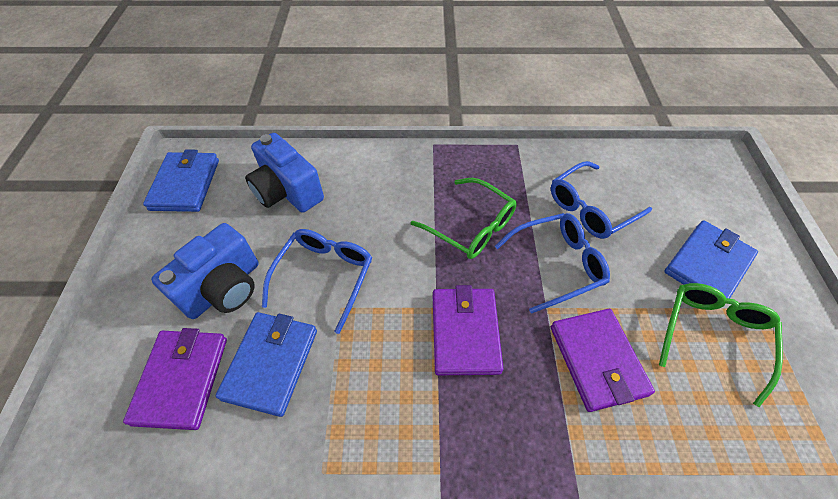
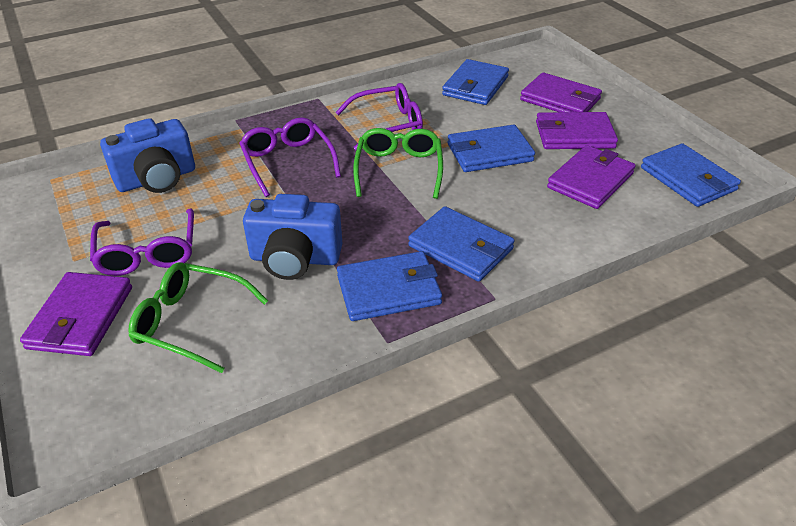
blue glasses: 3 -> 0
blue wallet: 3 -> 5
purple glasses: 0 -> 3
purple wallet: 3 -> 4

